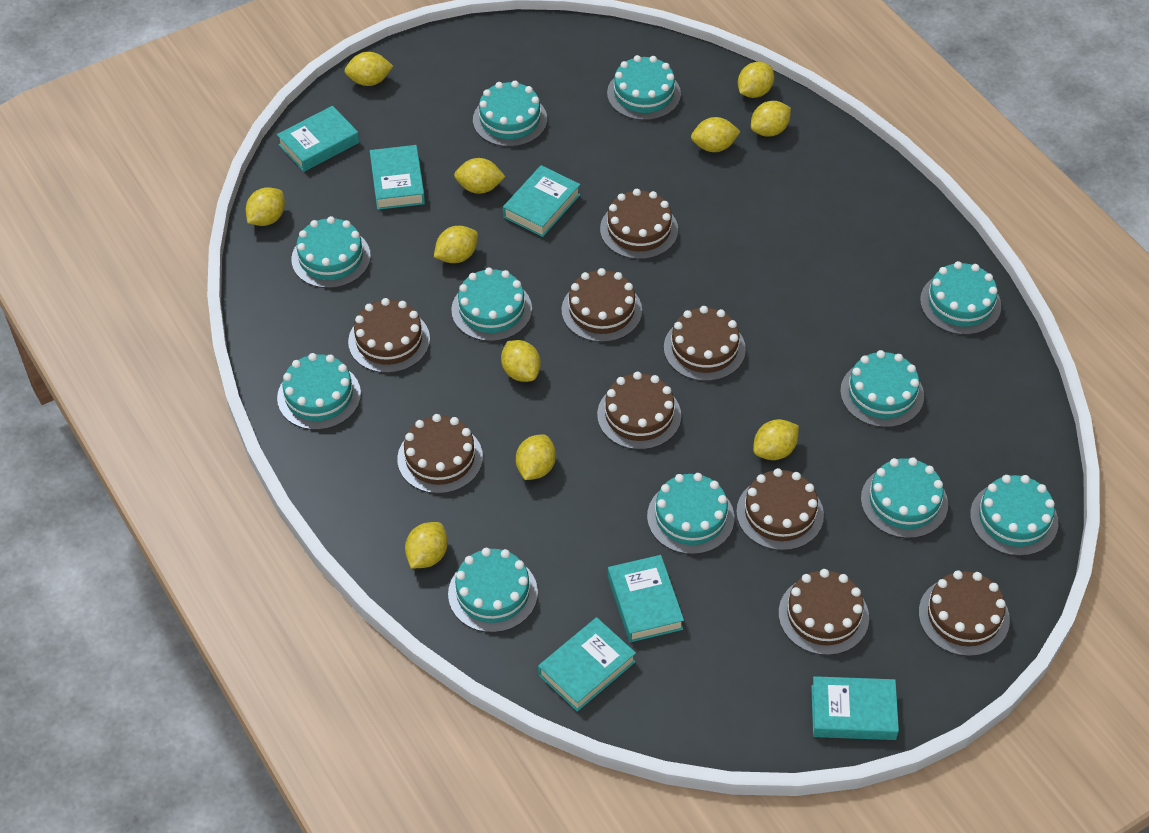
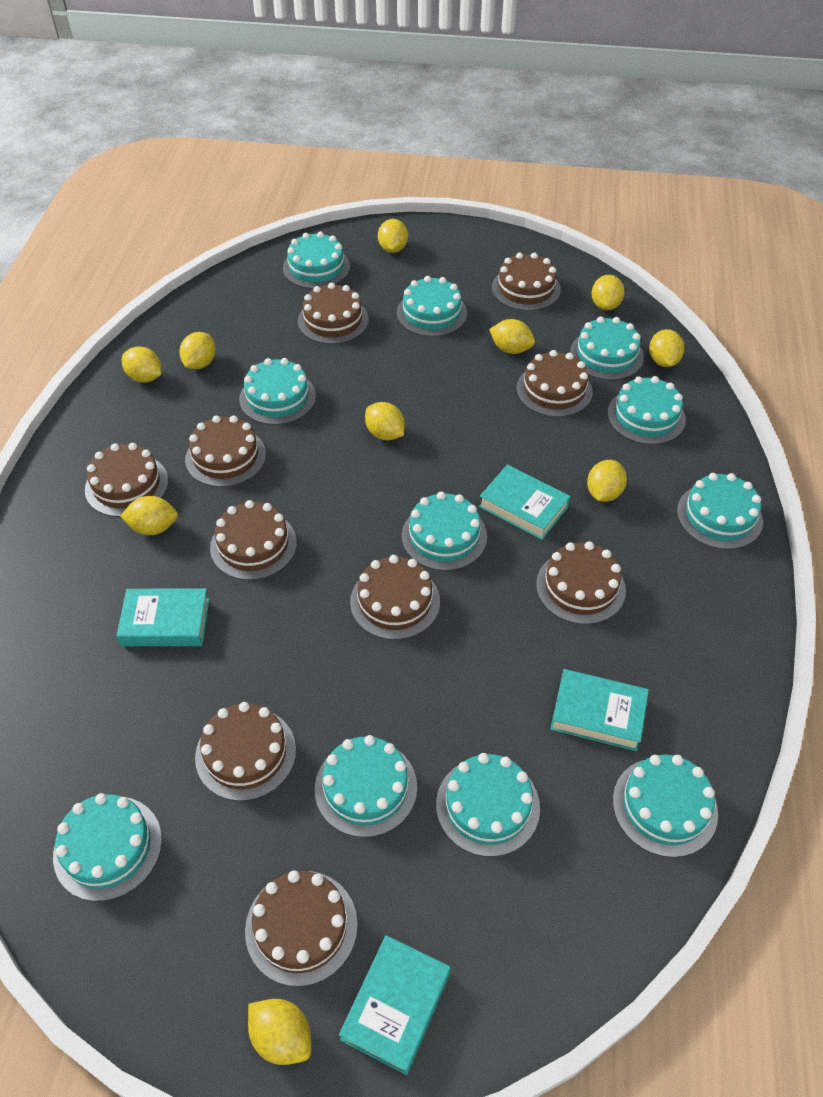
brown cake: 9 -> 10
turquoise book: 6 -> 4
yellow lemon: 11 -> 10

